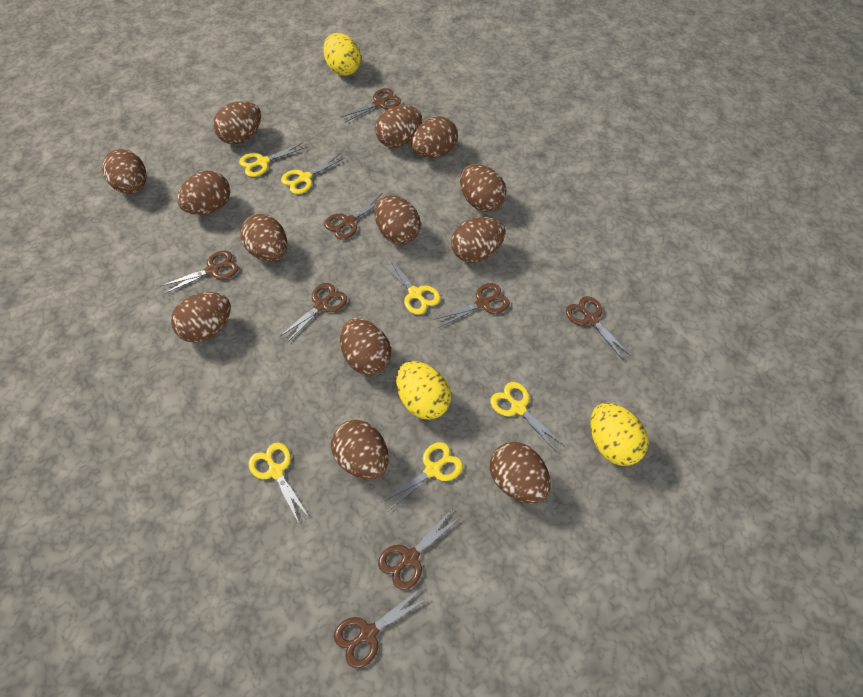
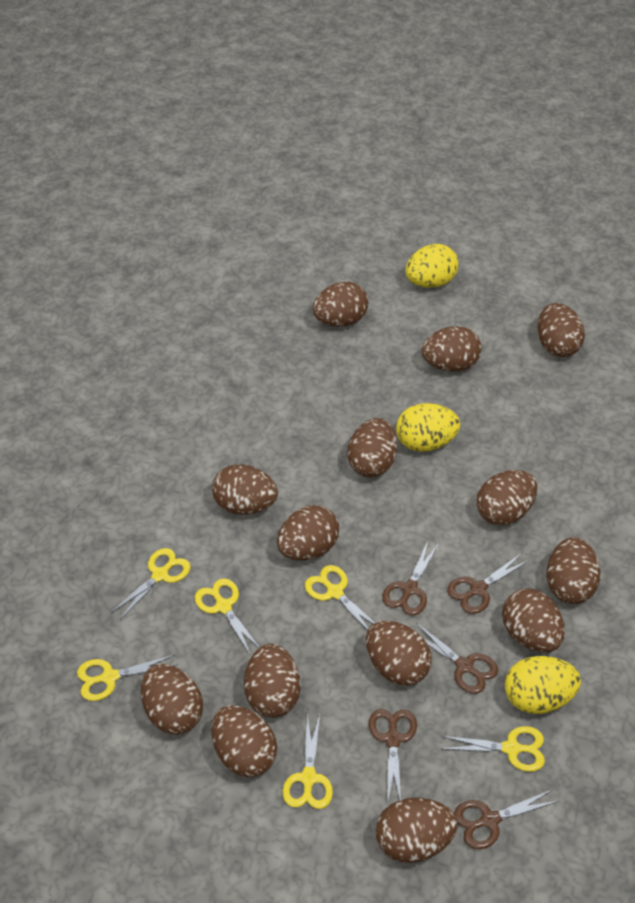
brown egg: 13 -> 14
brown scissors: 8 -> 5

